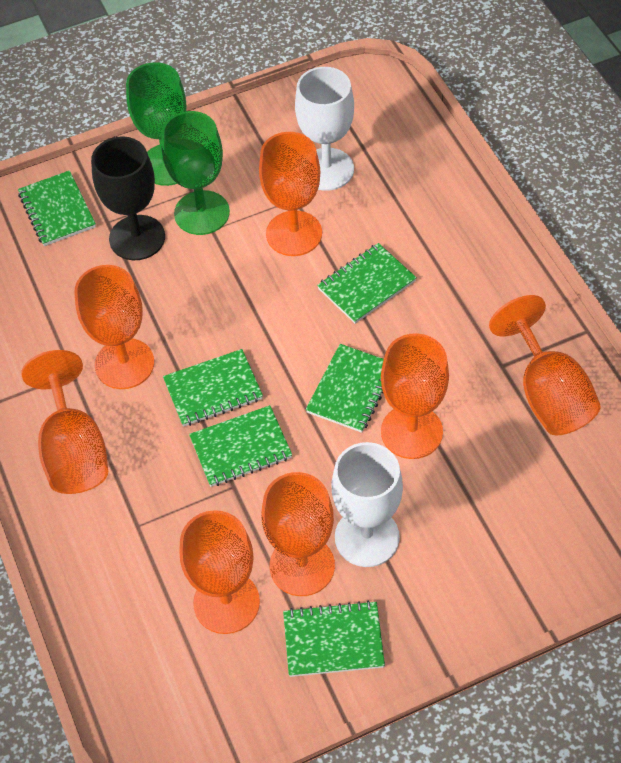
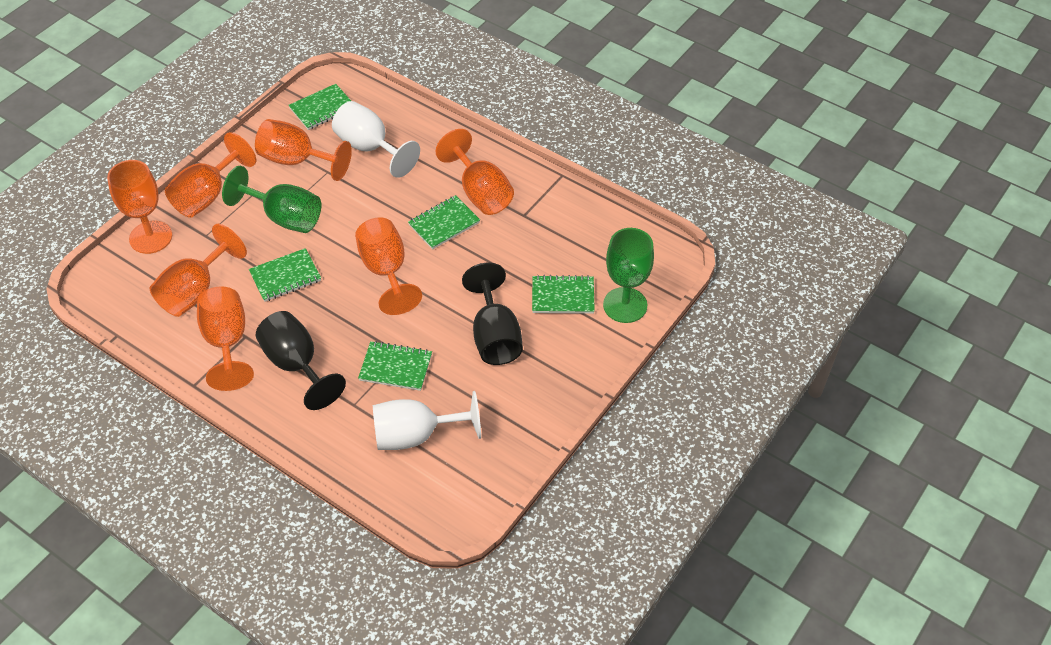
black goblet: 1 -> 2
green notebook: 6 -> 5

